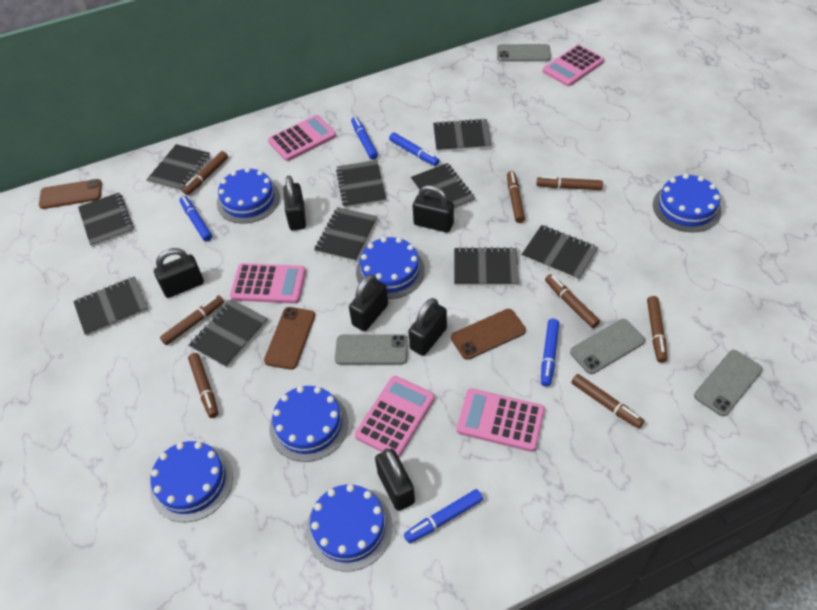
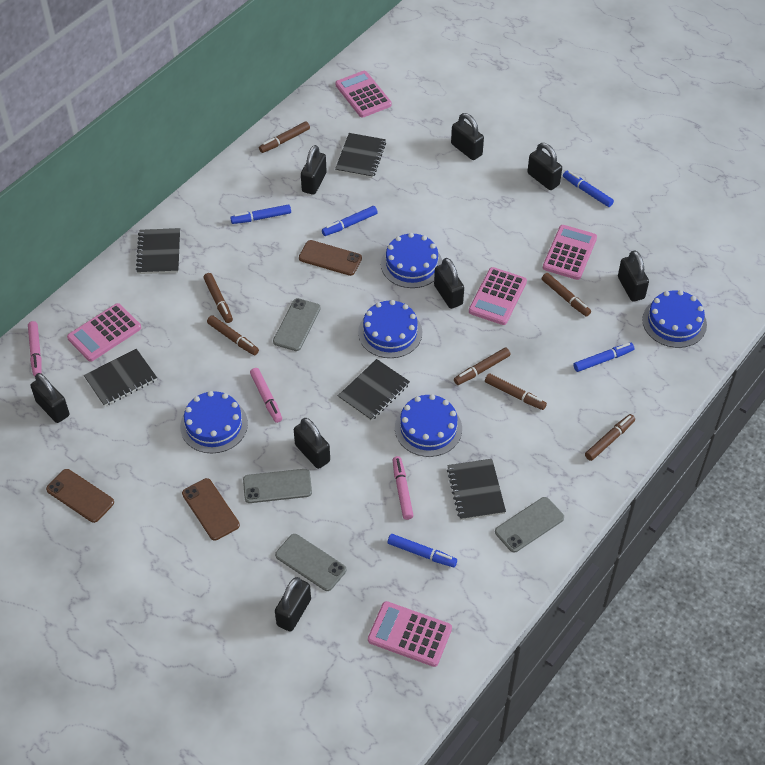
black notebook: 10 -> 5
black padlock: 6 -> 8
blue cake: 6 -> 5
brown marker: 8 -> 7
pink marker: 0 -> 3

